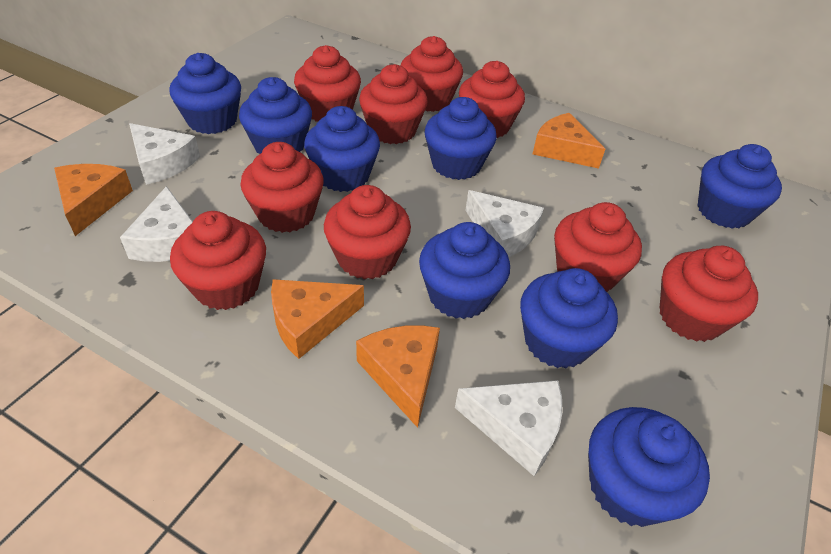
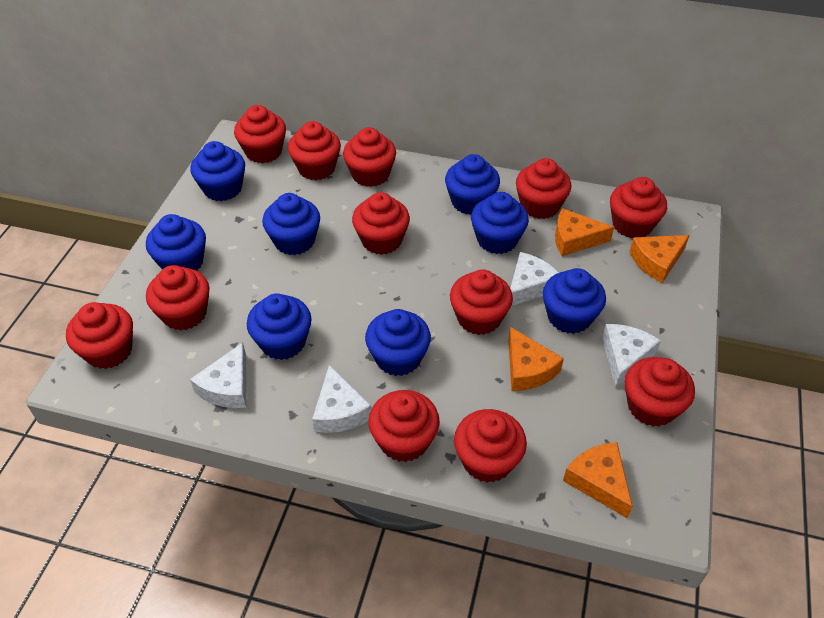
red cupcake: 9 -> 12

